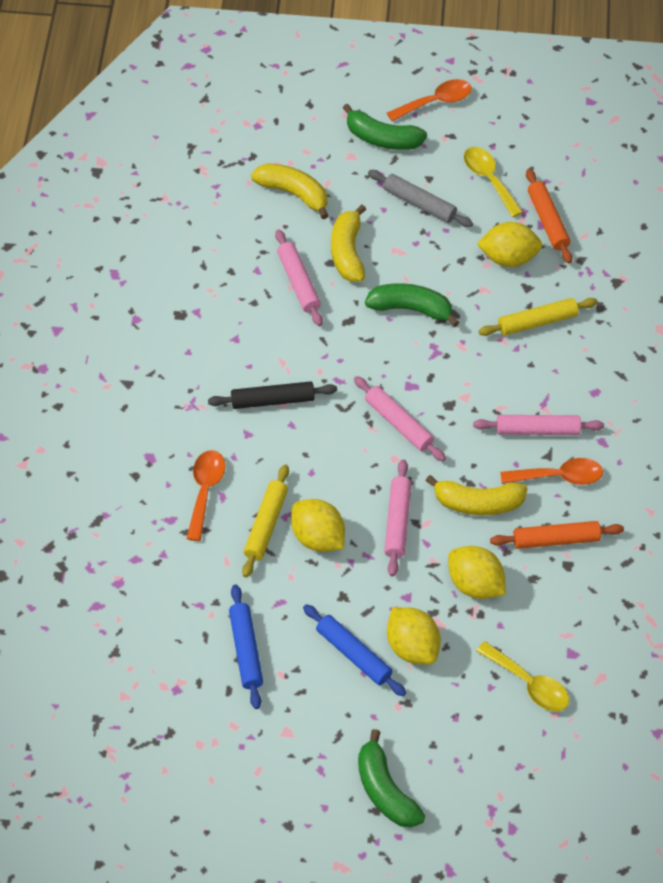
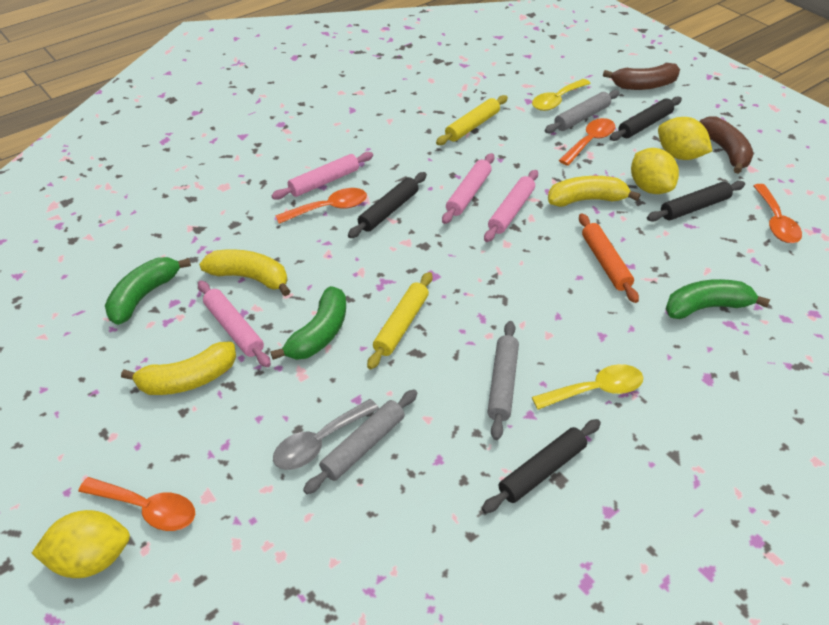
black rolling pin: 1 -> 4
blue rolling pin: 2 -> 0
brown banana: 0 -> 2
grey rolling pin: 1 -> 3
grey spoon: 0 -> 1
orange rolling pin: 2 -> 1
orange spoon: 3 -> 4
yellow lemon: 4 -> 3

